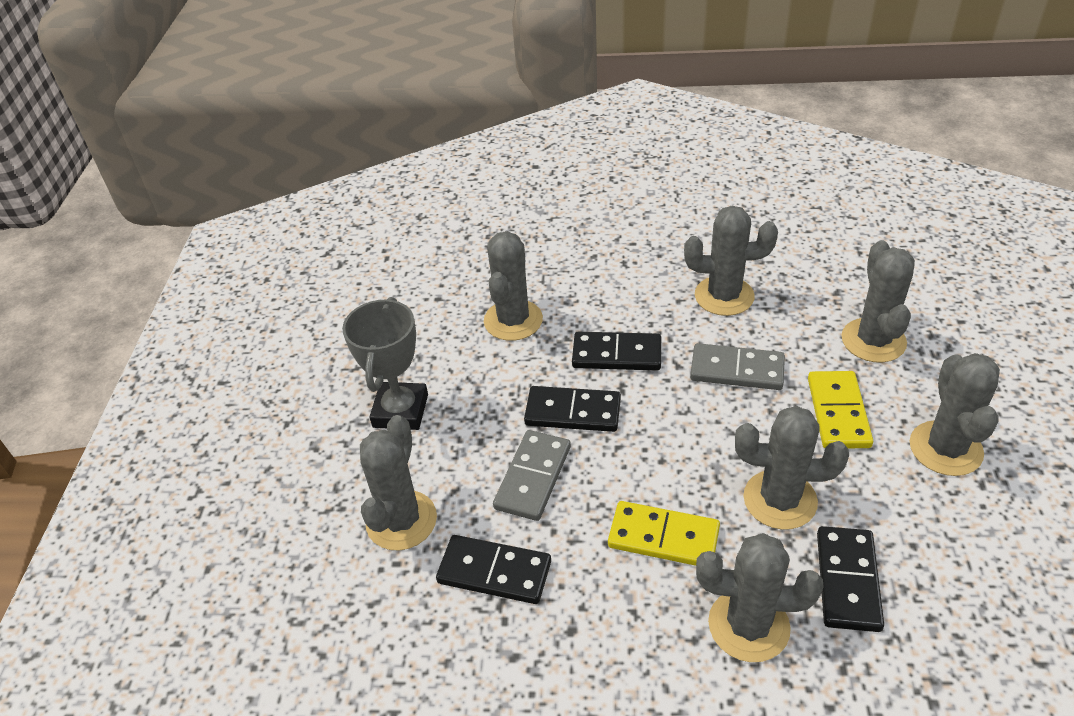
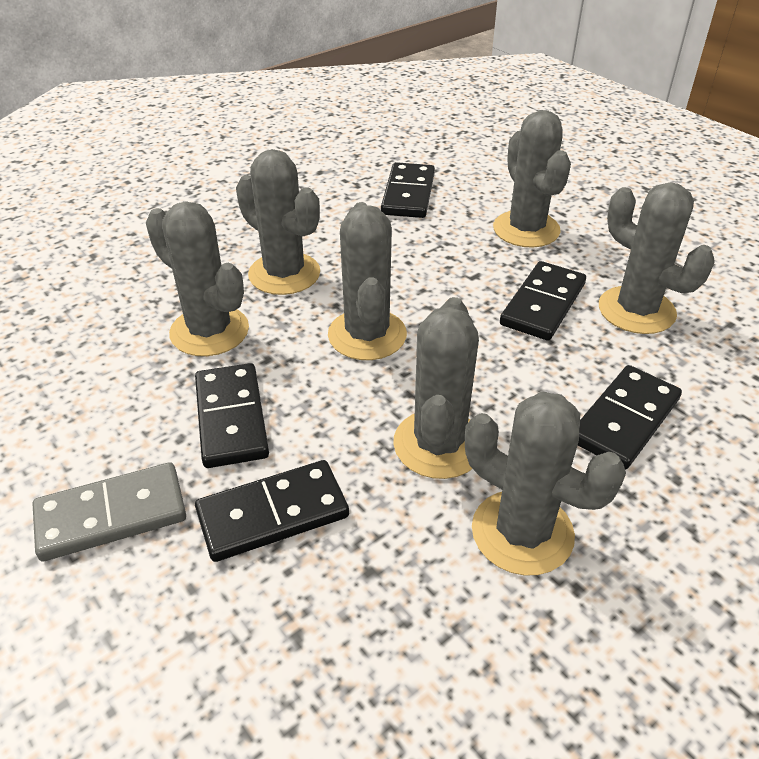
black domino: 4 -> 5
grey domino: 2 -> 1
grey trophy: 1 -> 0
yellow domino: 2 -> 0

